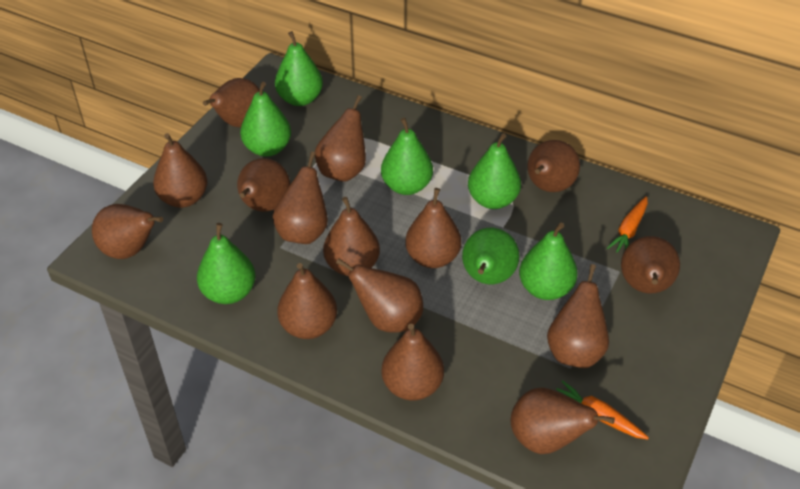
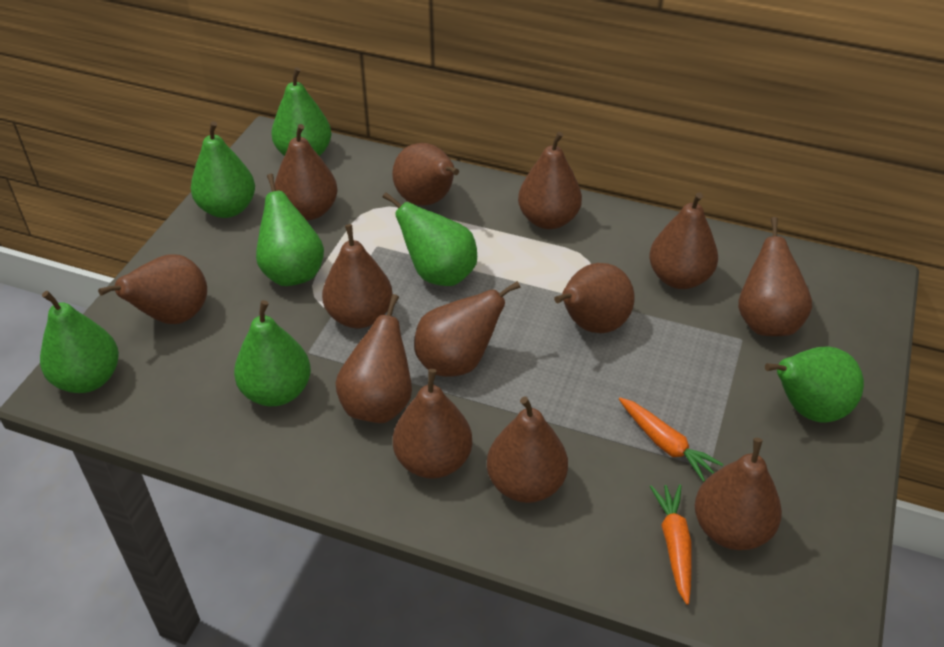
brown pear: 15 -> 13

